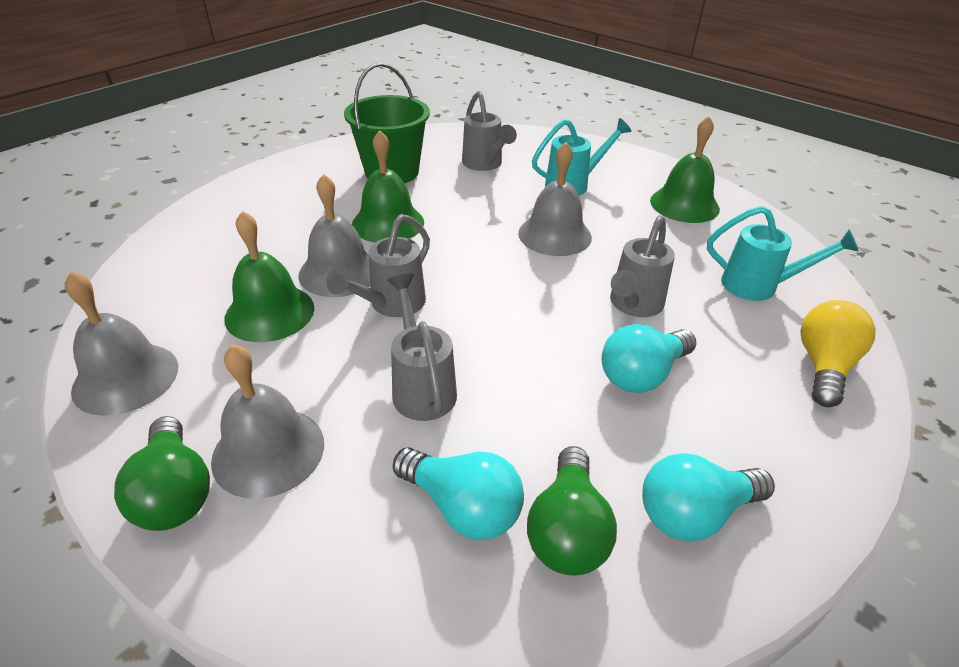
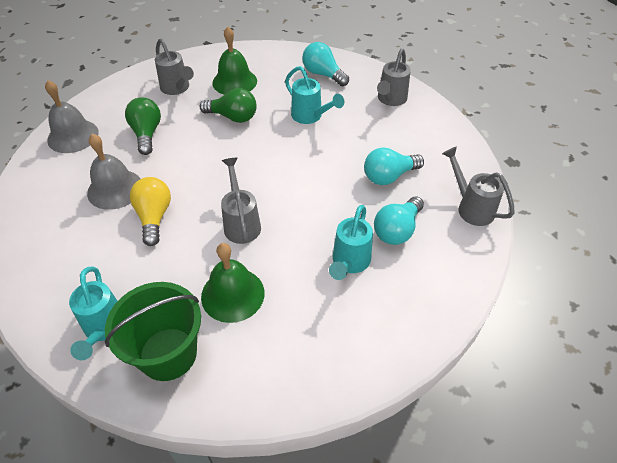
green bell: 3 -> 2
grey bell: 4 -> 2
turquoise watering can: 2 -> 3

